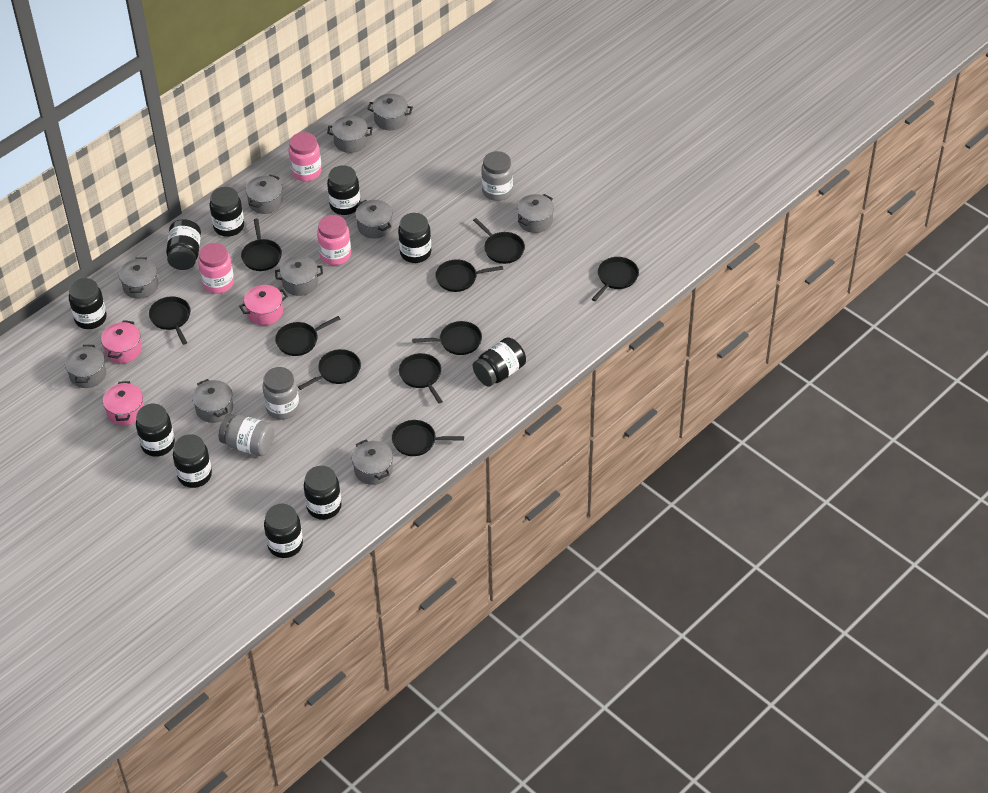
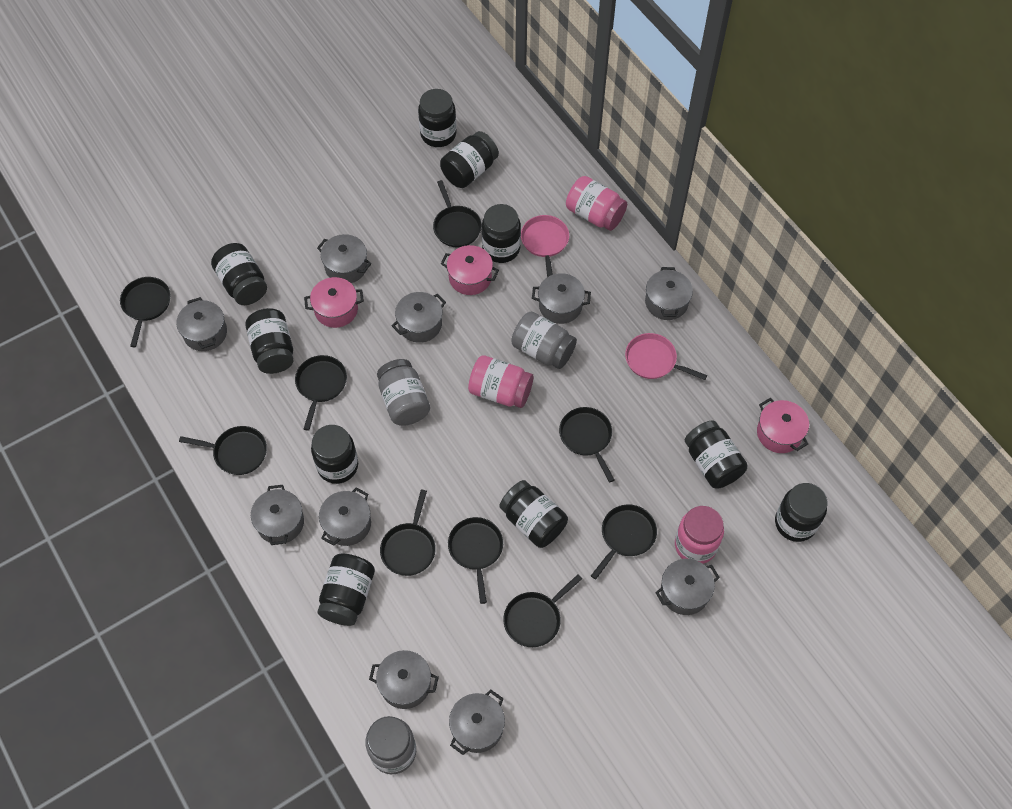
black pan: 10 -> 9
pink pan: 0 -> 2

